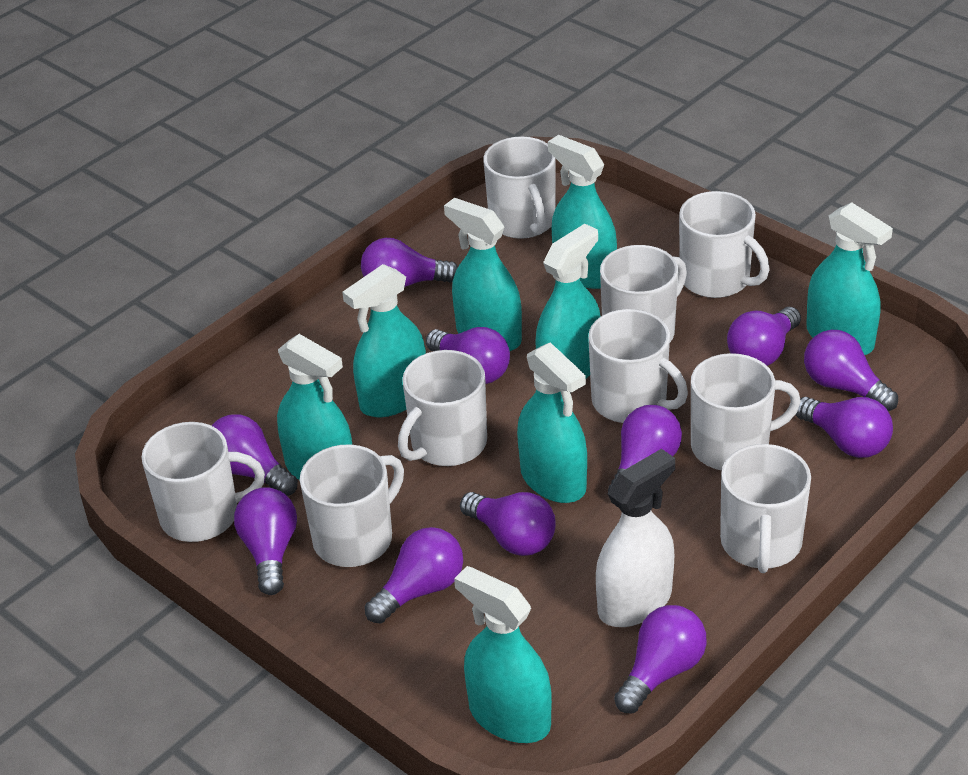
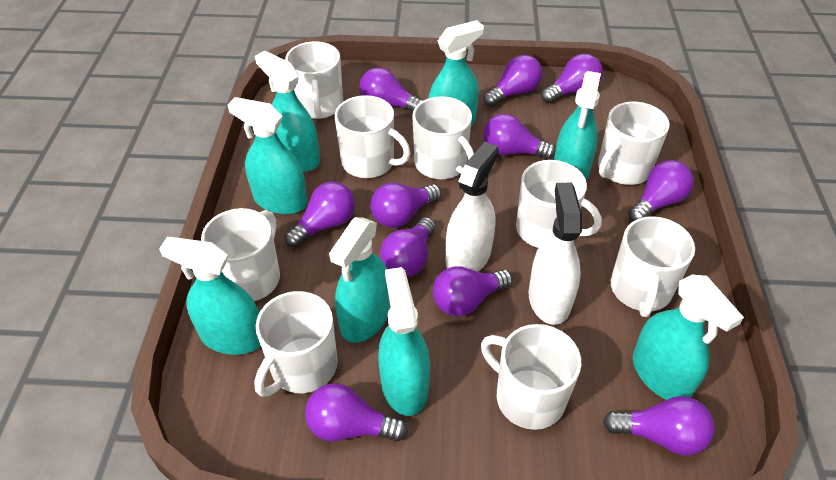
white spray bottle: 1 -> 2

